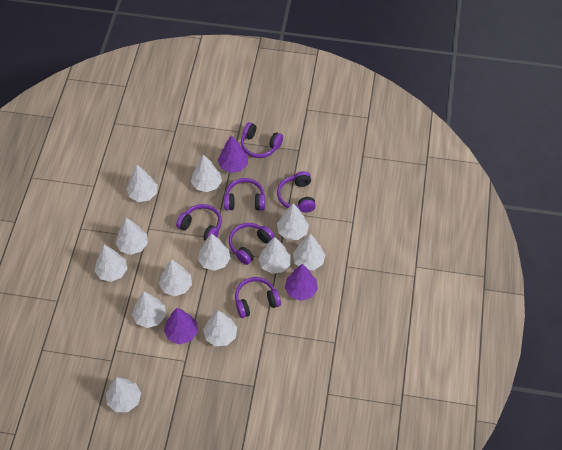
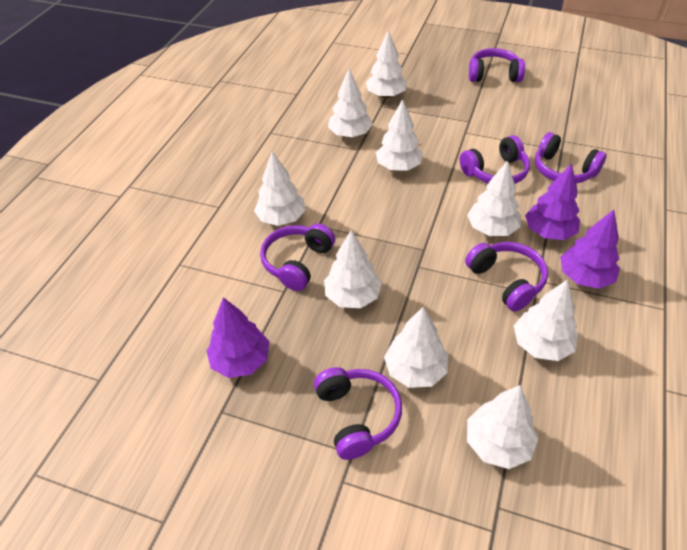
white tree: 12 -> 9

